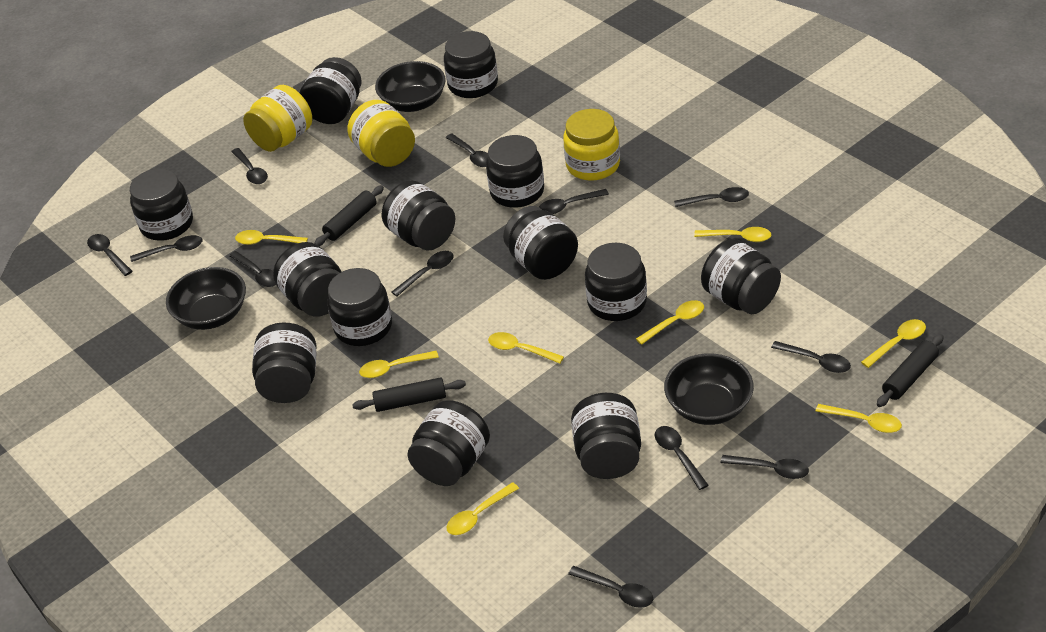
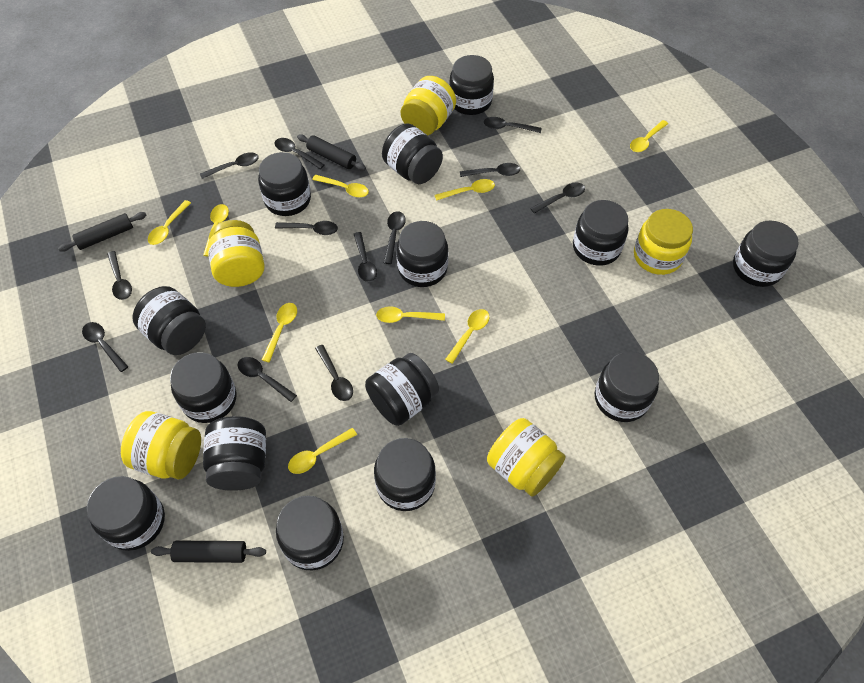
black bowl: 3 -> 0
black jar: 13 -> 14
yellow jar: 3 -> 5
yellow spoon: 8 -> 9

